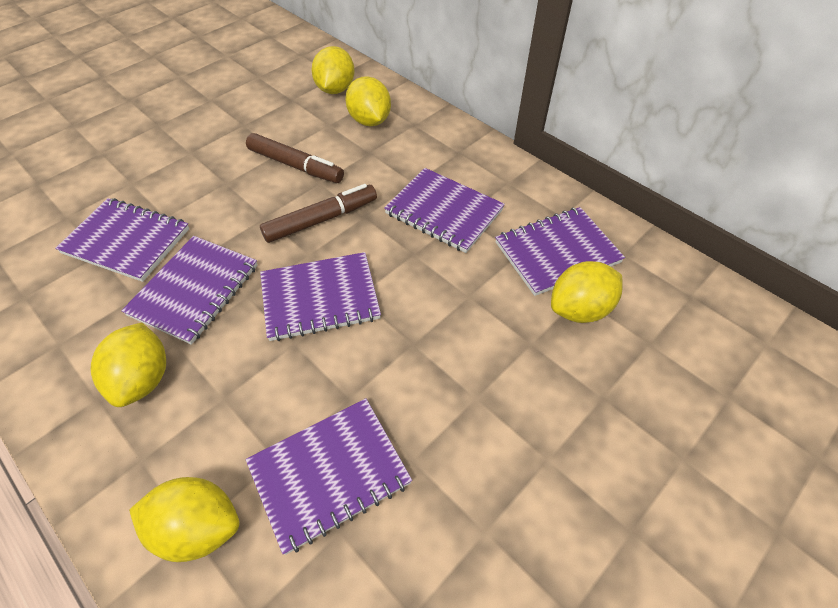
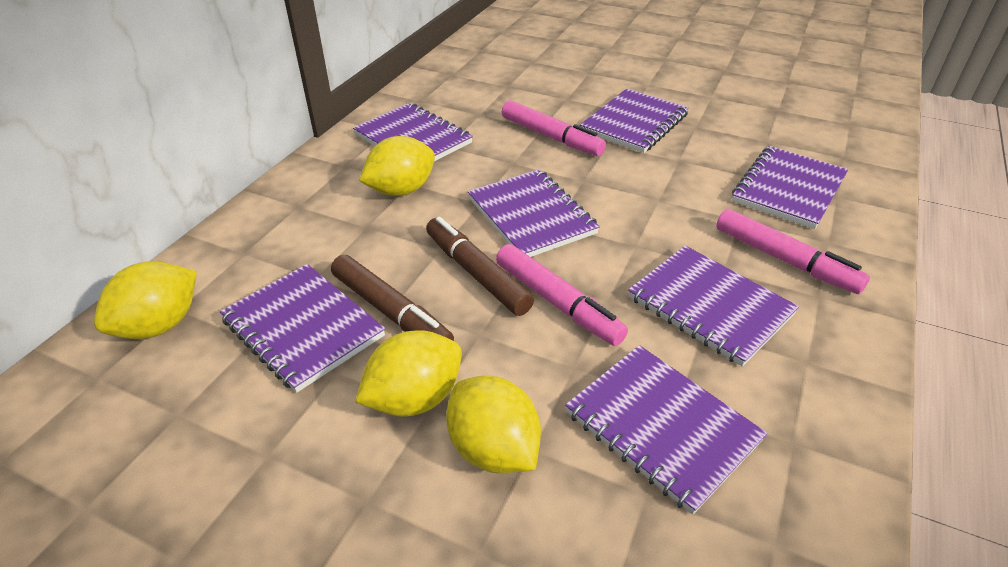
pink marker: 0 -> 3
purple notebook: 6 -> 7
yellow lemon: 5 -> 4

